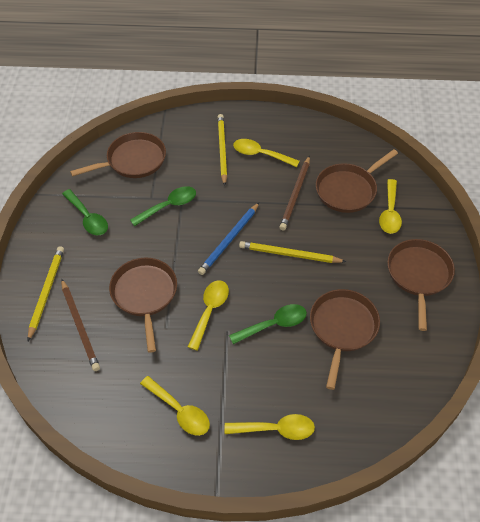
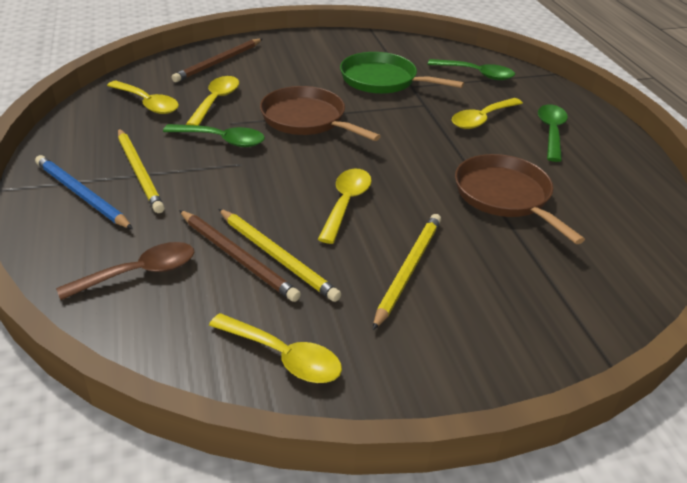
brown pan: 5 -> 2
brown spoon: 0 -> 1
green pan: 0 -> 1

